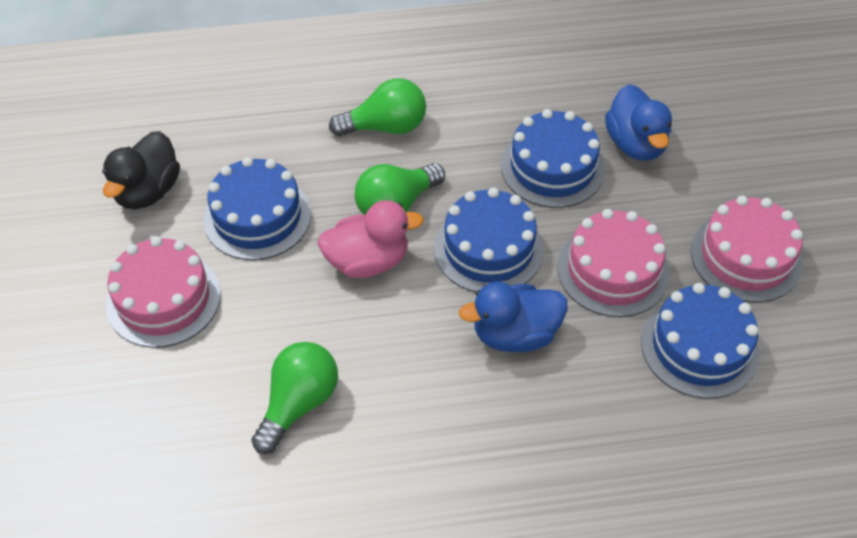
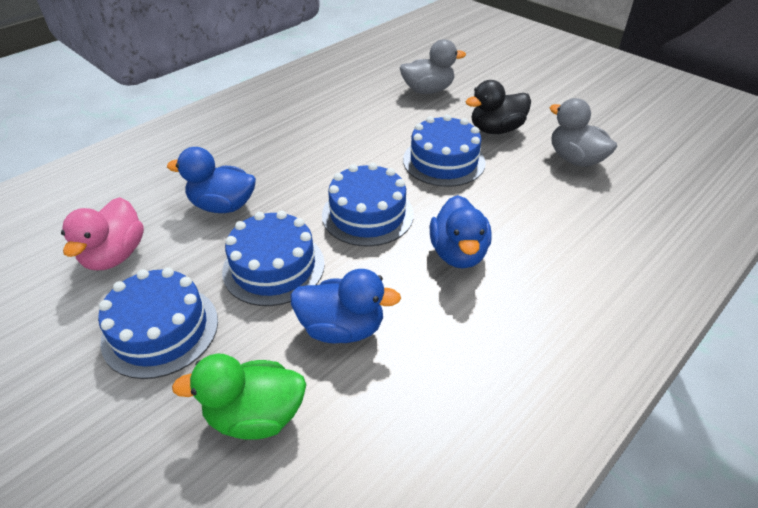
blue duck: 2 -> 3
green duck: 0 -> 1
green light bulb: 3 -> 0
grey duck: 0 -> 2
pink cake: 3 -> 0

